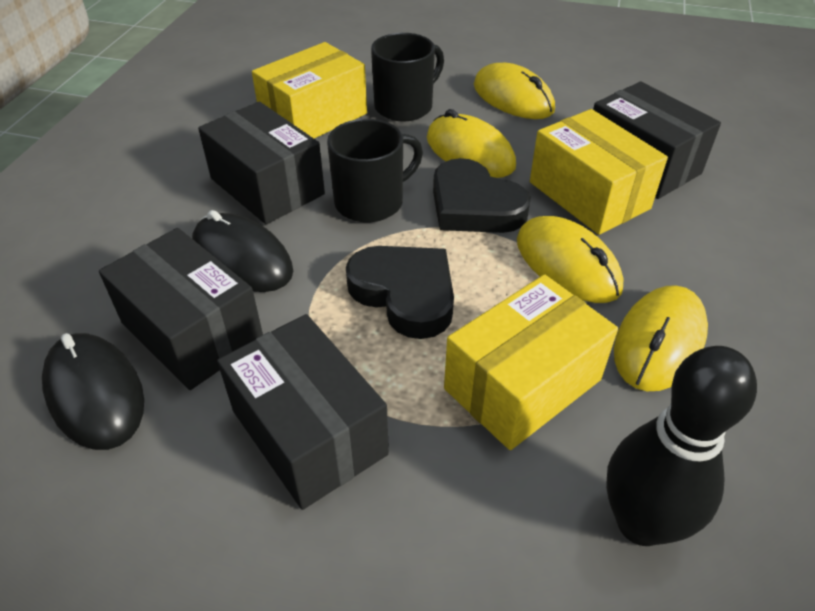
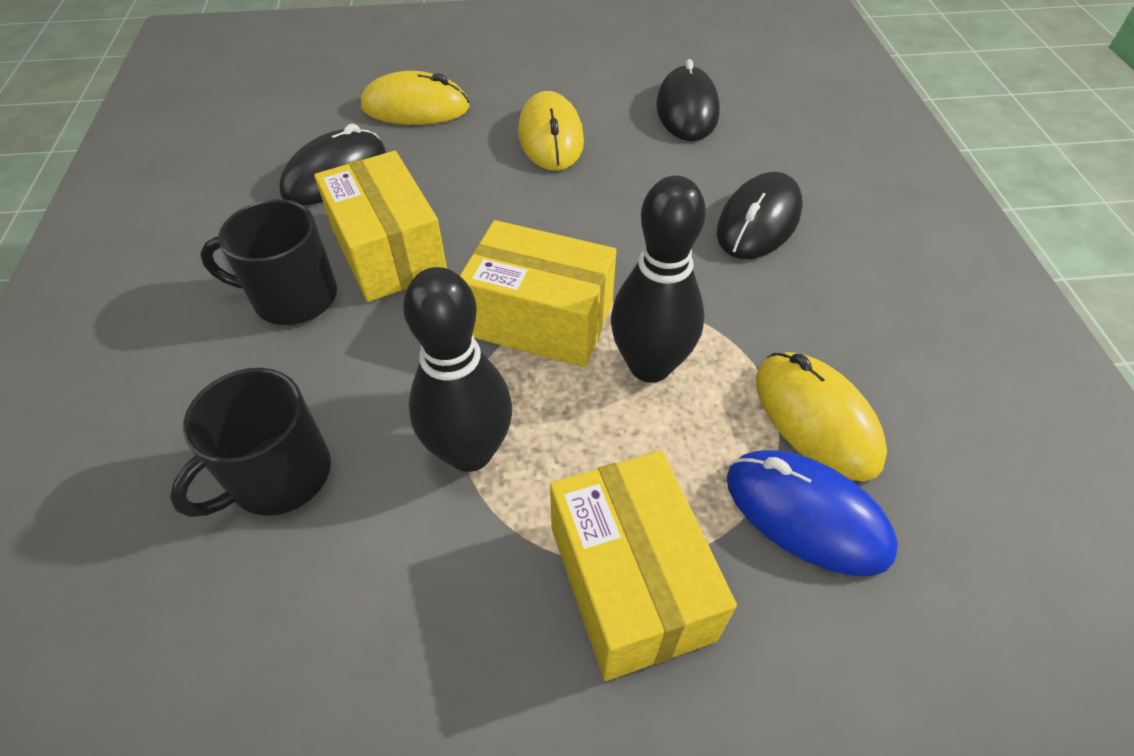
black bowling pin: 1 -> 2
black box: 4 -> 0
black heart: 2 -> 0
black mouse: 2 -> 3
blue mouse: 0 -> 1
yellow mouse: 4 -> 3

